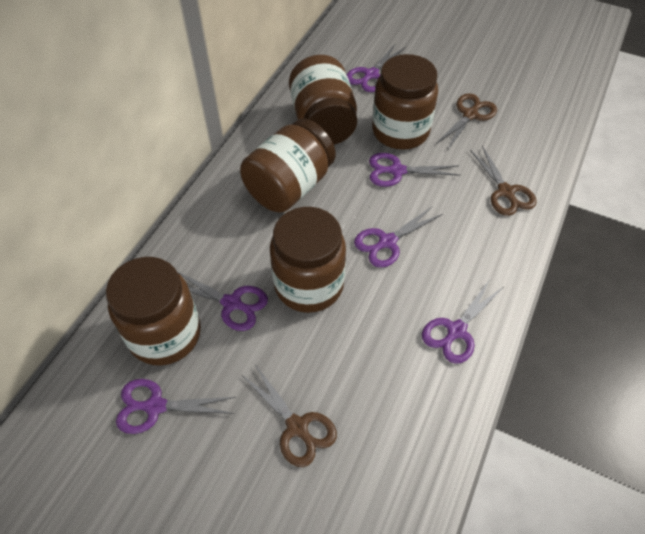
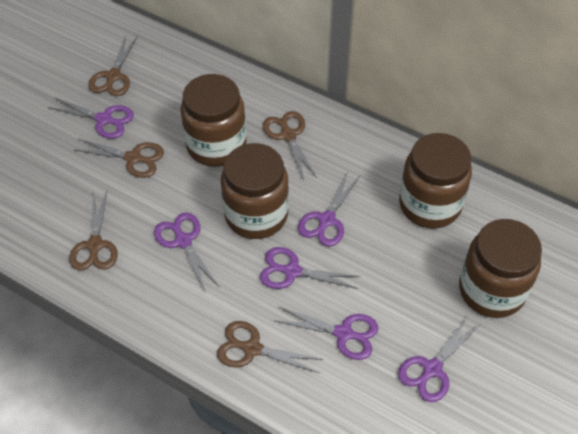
brown jar: 5 -> 4
brown scissors: 3 -> 5

